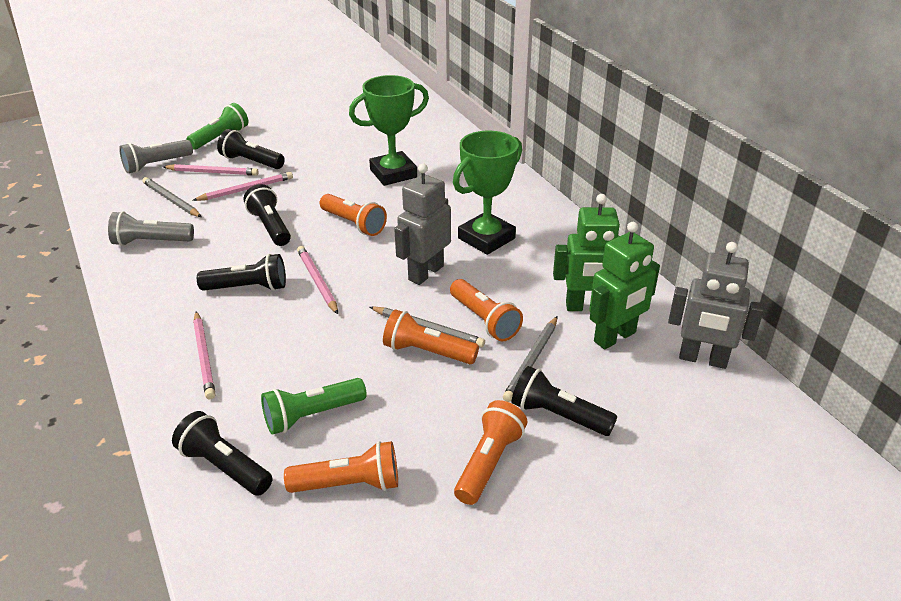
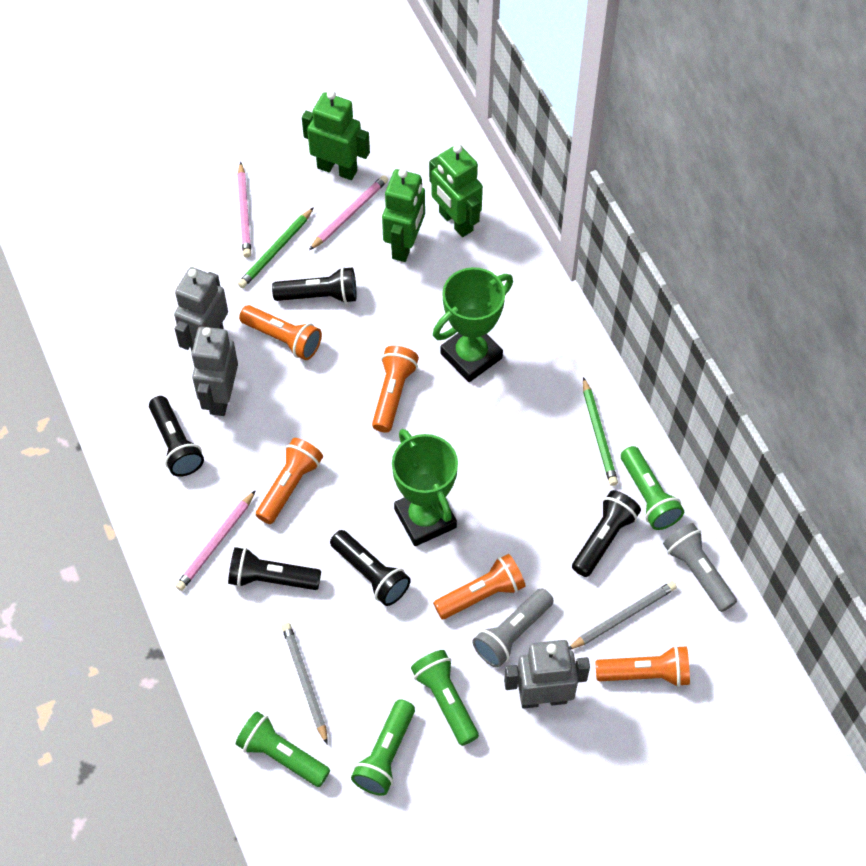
green flashlight: 2 -> 4
green pencil: 0 -> 2
green robot: 2 -> 3
grey pencil: 3 -> 2
grey robot: 2 -> 3
pink pencil: 4 -> 3

